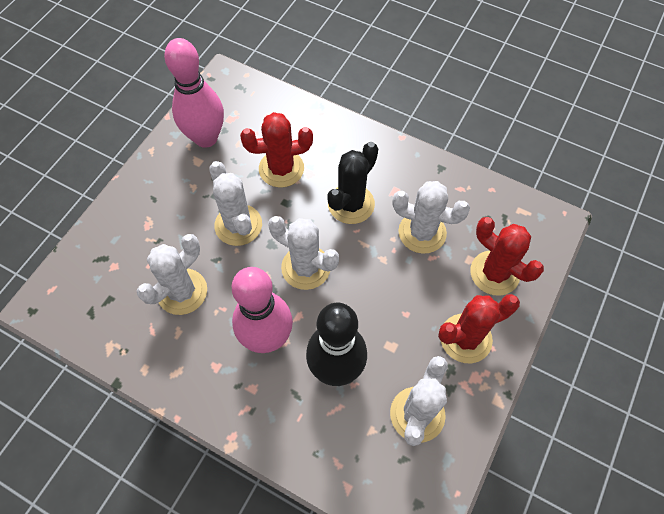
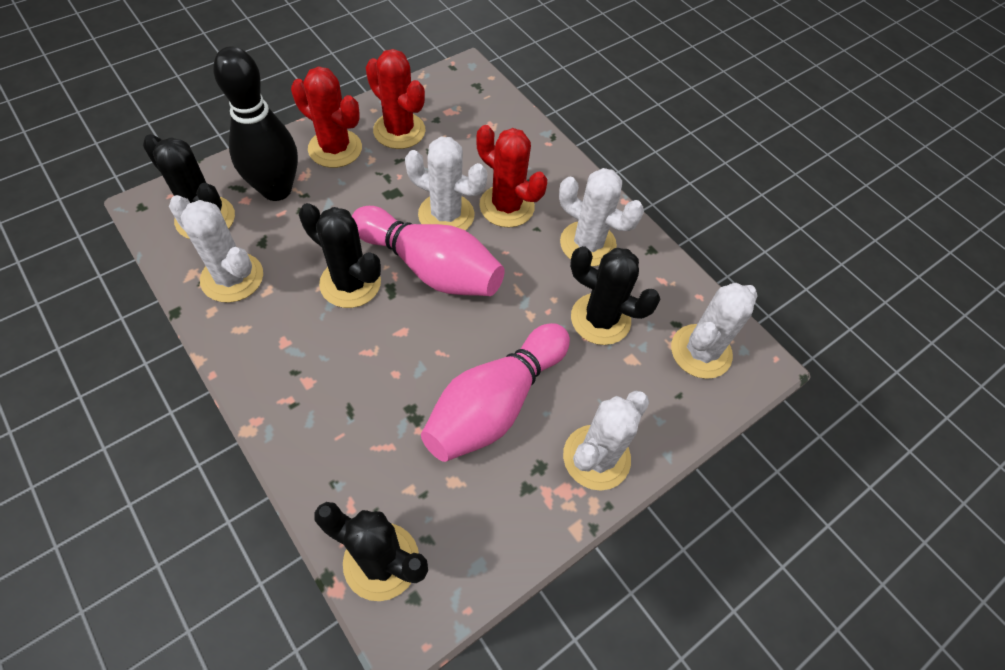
black cactus: 1 -> 4

